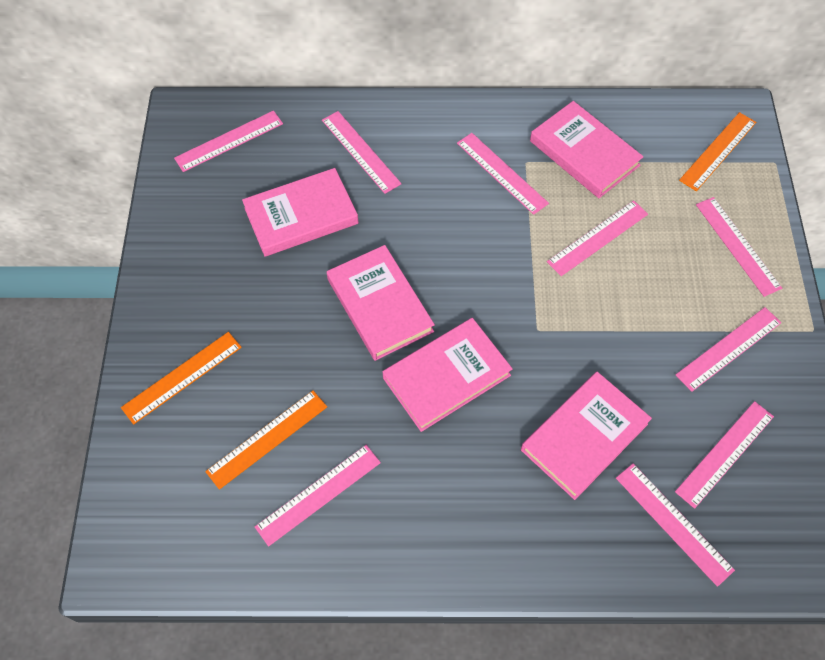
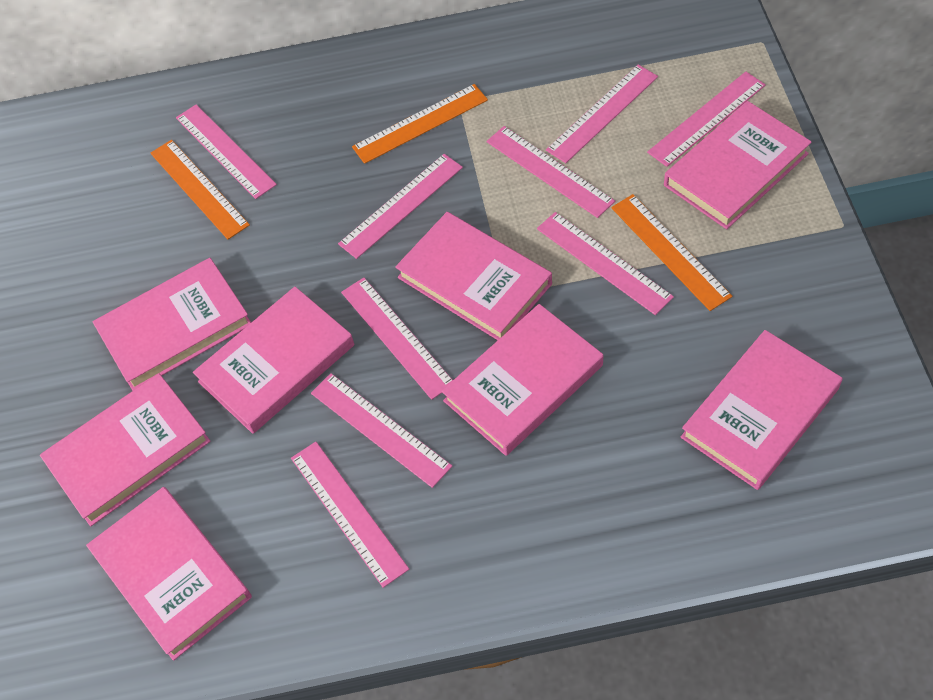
pink book: 5 -> 8

